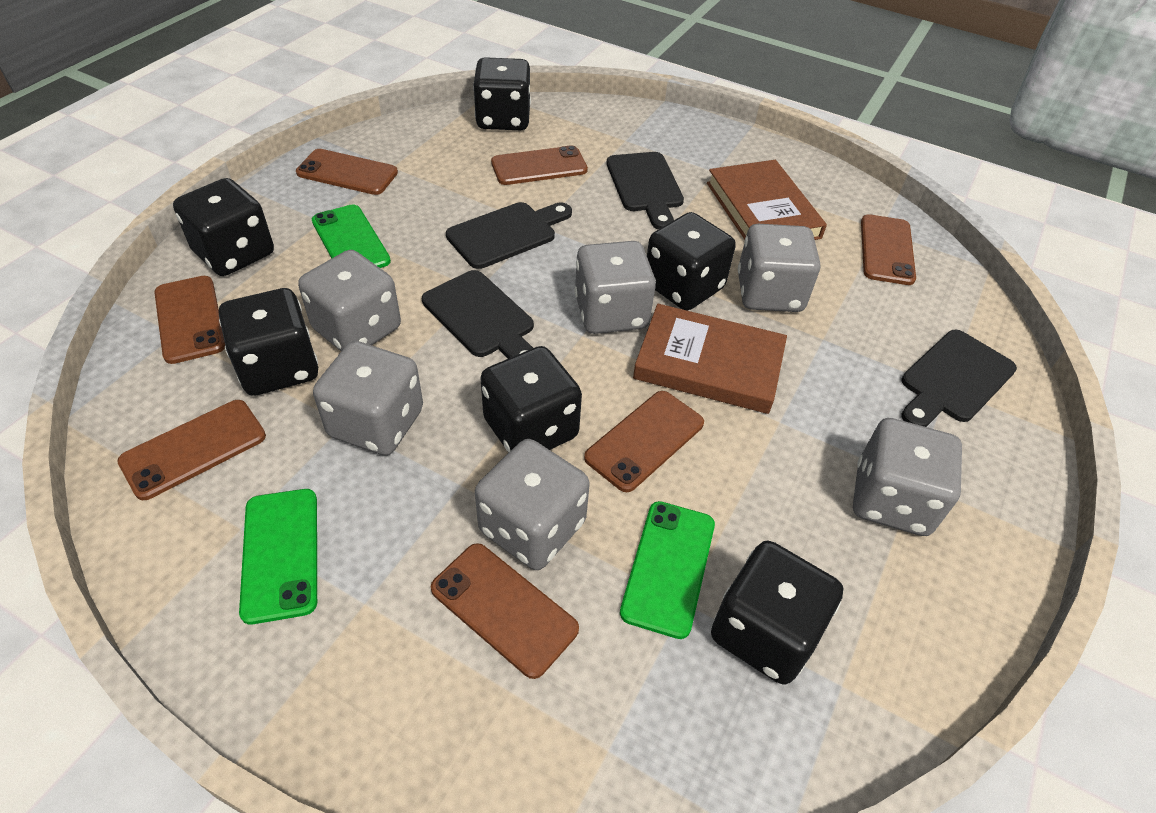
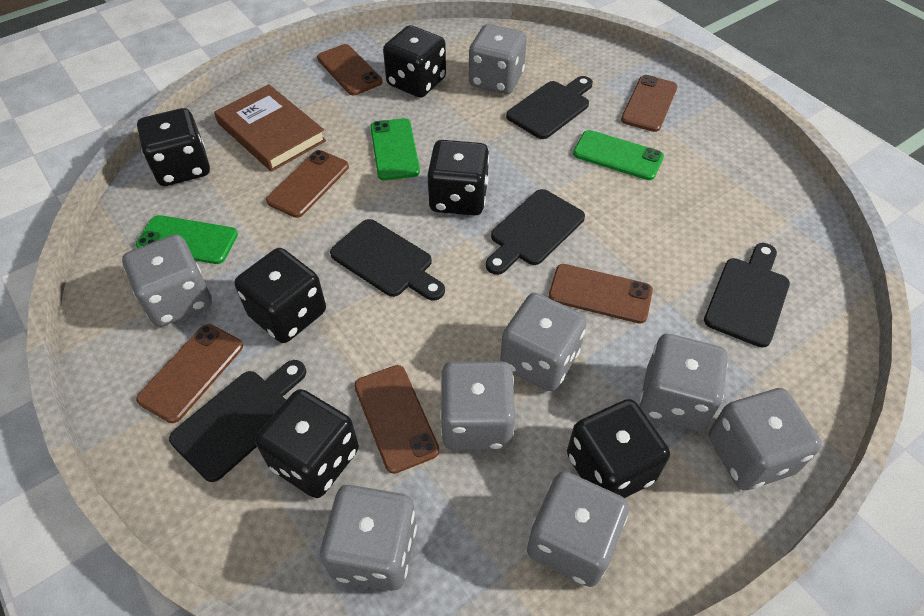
black cutting board: 4 -> 5
brown book: 2 -> 1
brown phone: 7 -> 6
grey dice: 6 -> 8

